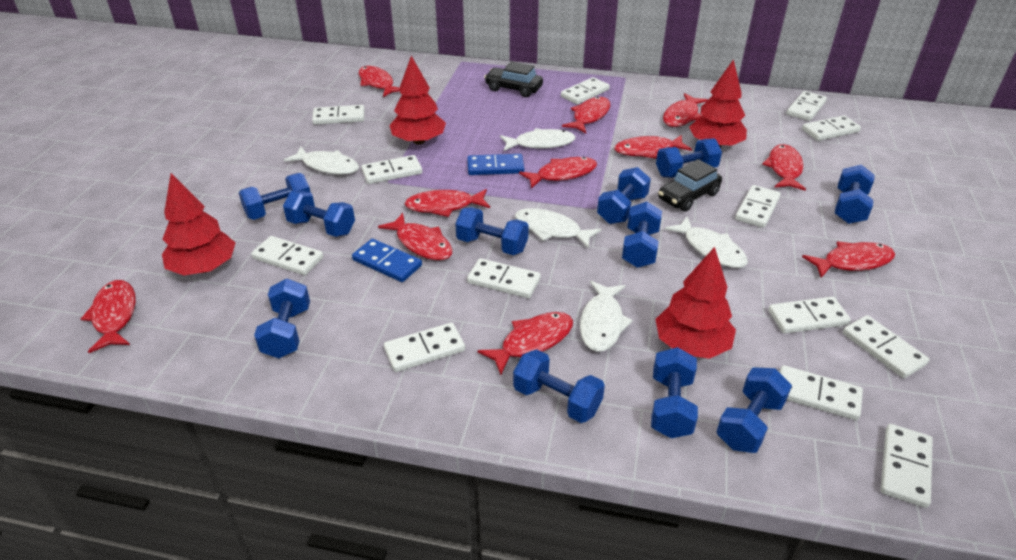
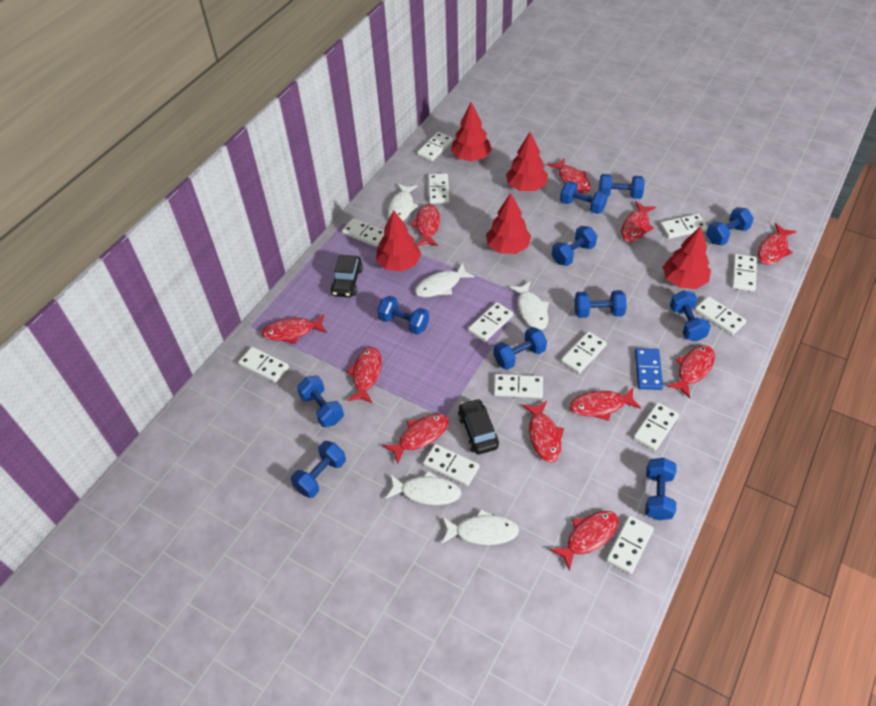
blue domino: 2 -> 1
red tree: 4 -> 5

